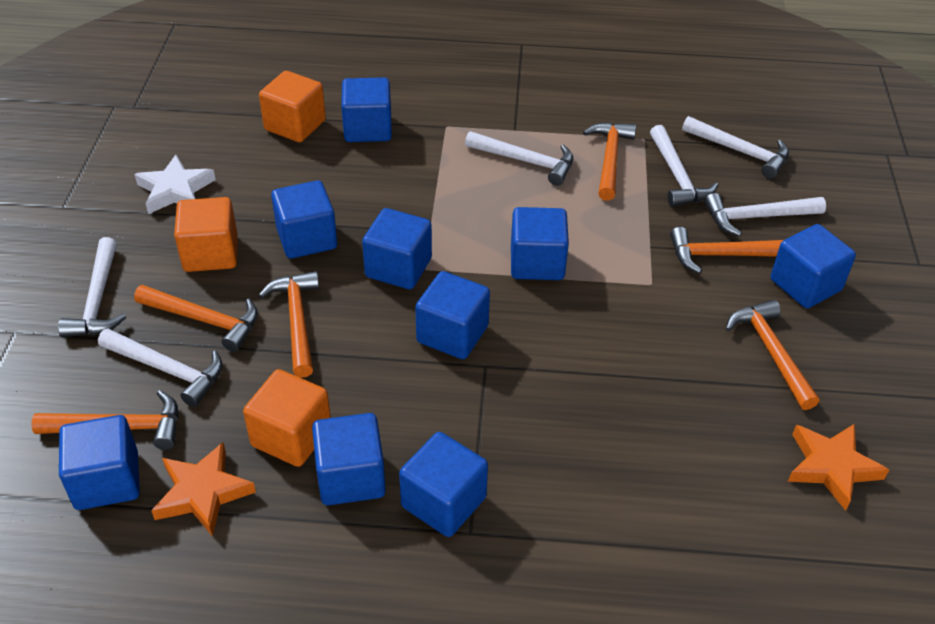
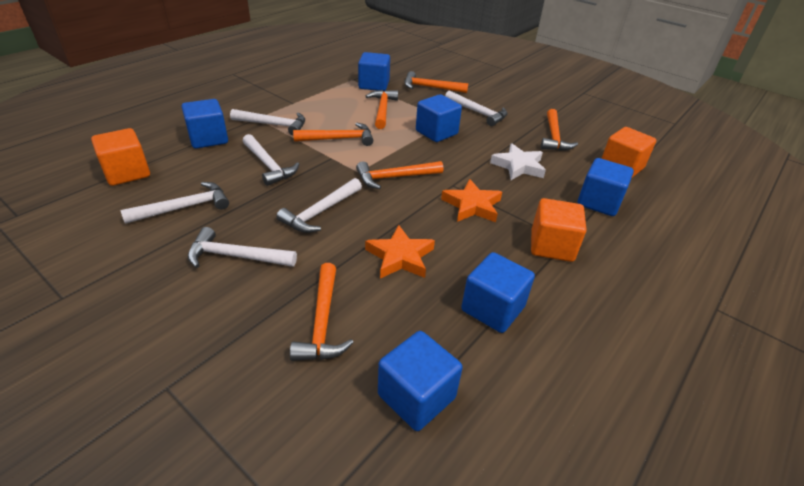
blue cube: 9 -> 6

